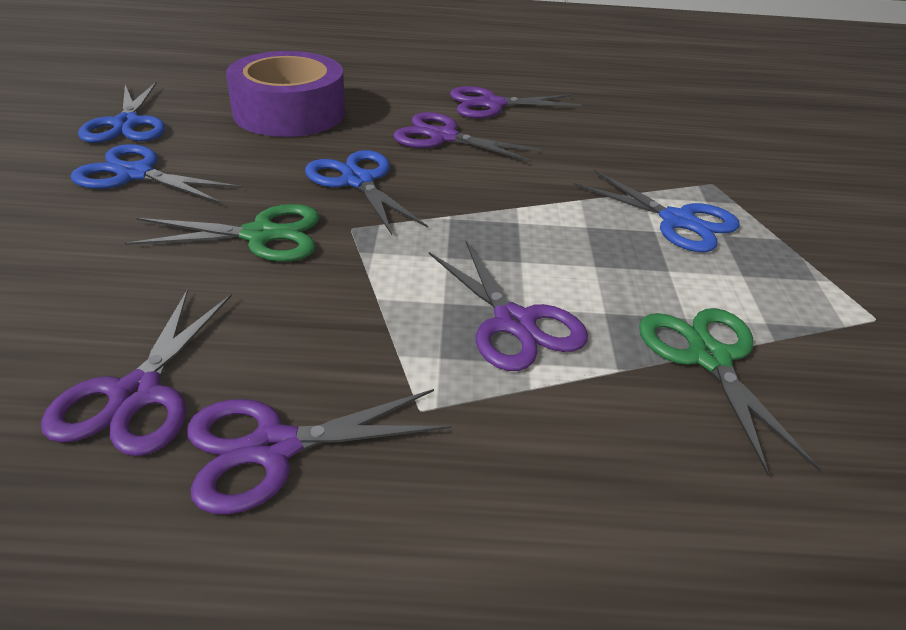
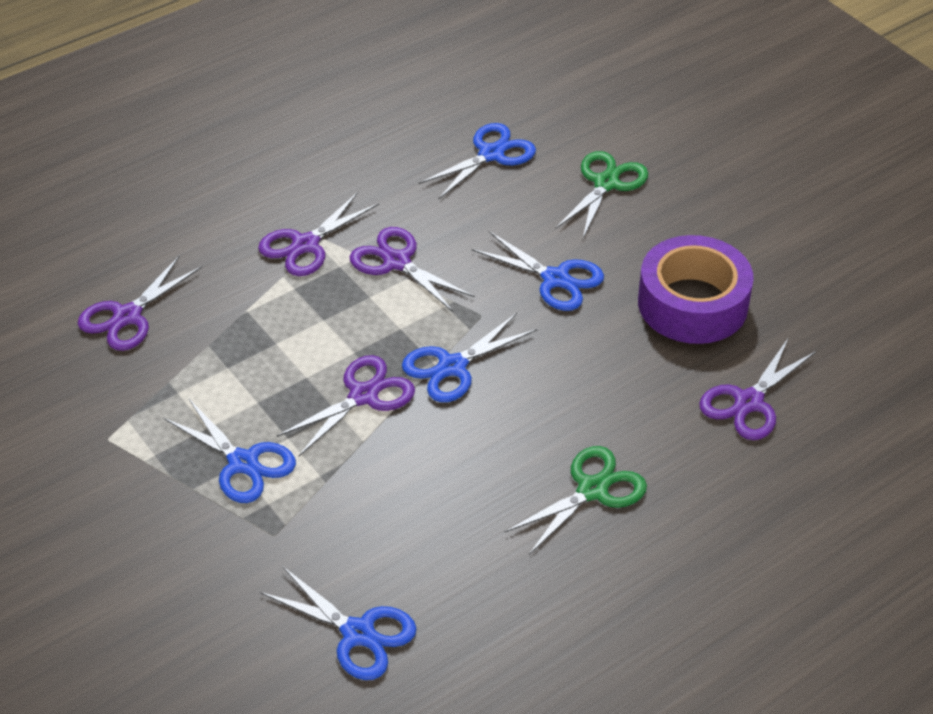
blue scissors: 4 -> 5

